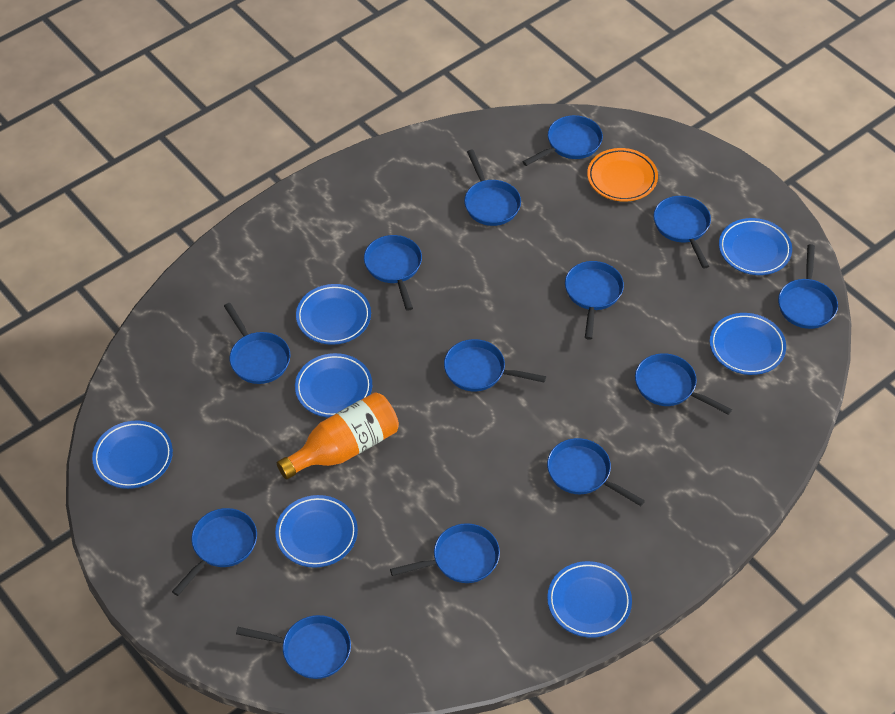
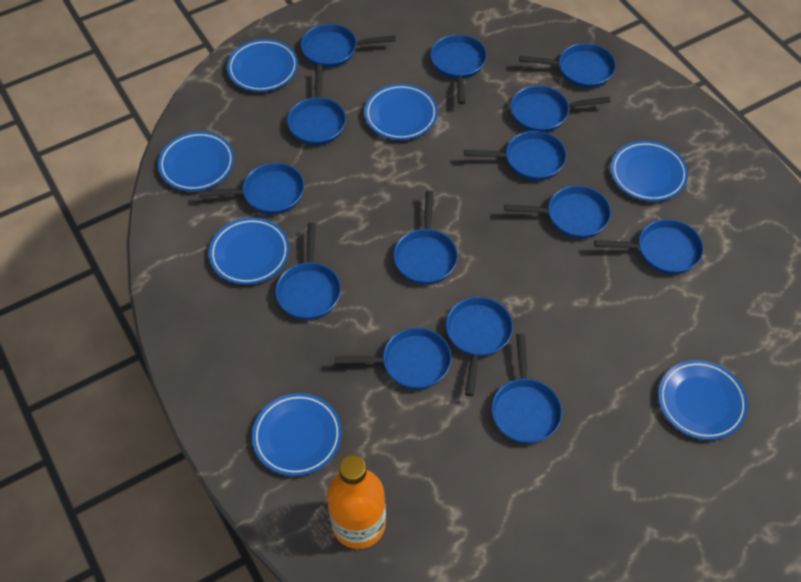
blue pan: 13 -> 14
orange plate: 1 -> 0

